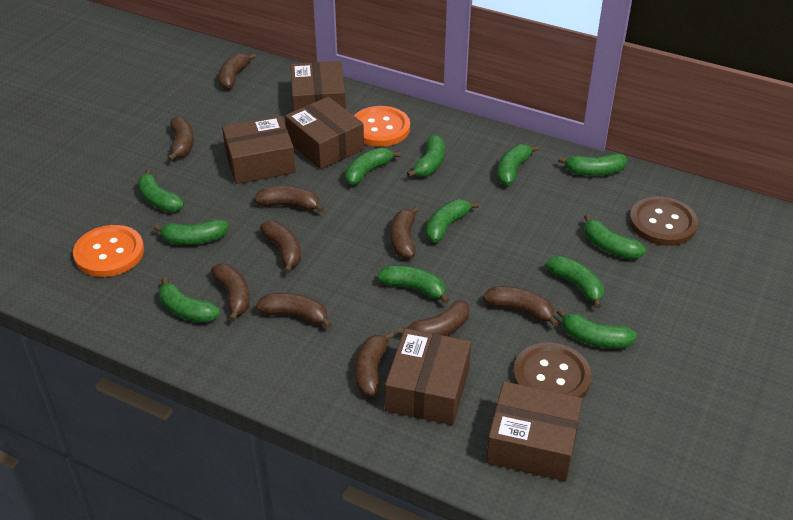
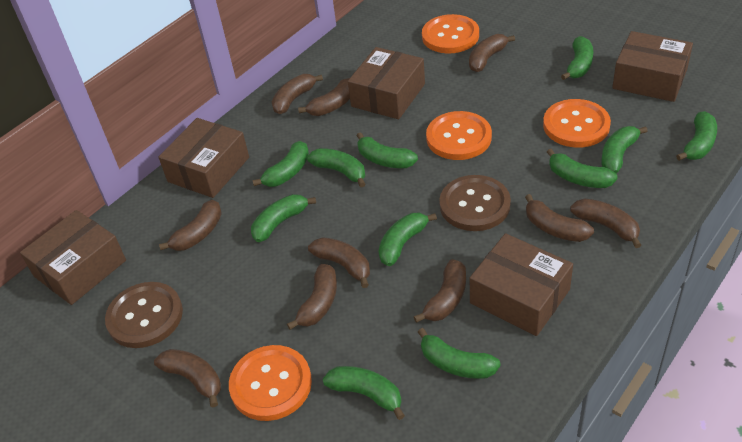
green banana: 12 -> 11
orange button: 2 -> 4

